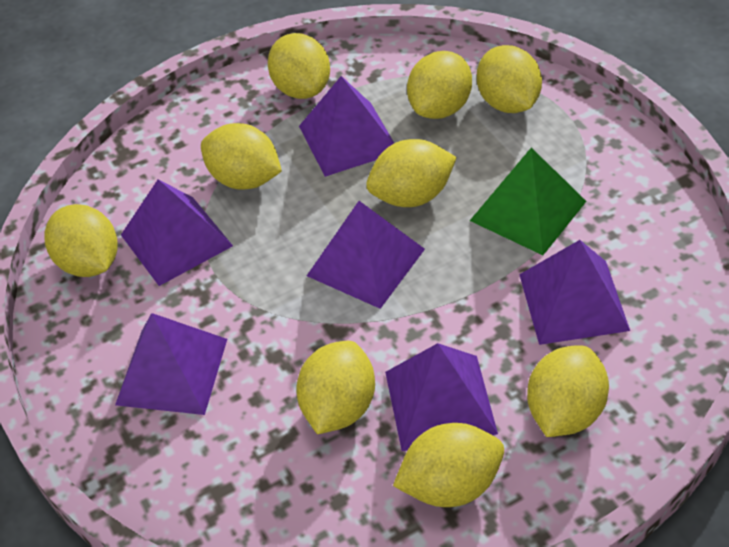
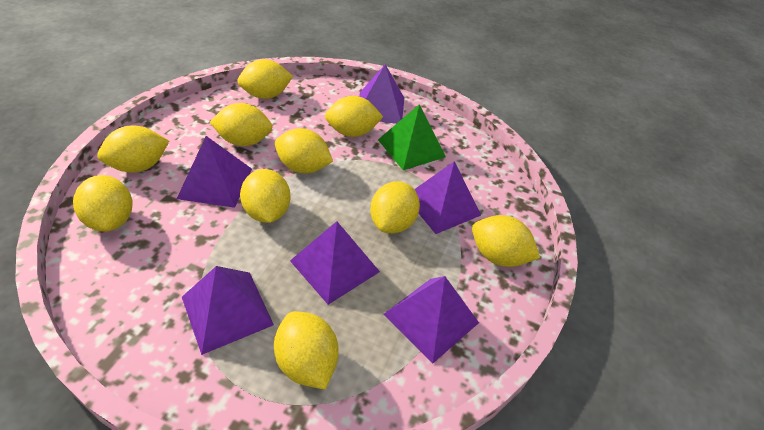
yellow lemon: 9 -> 10

